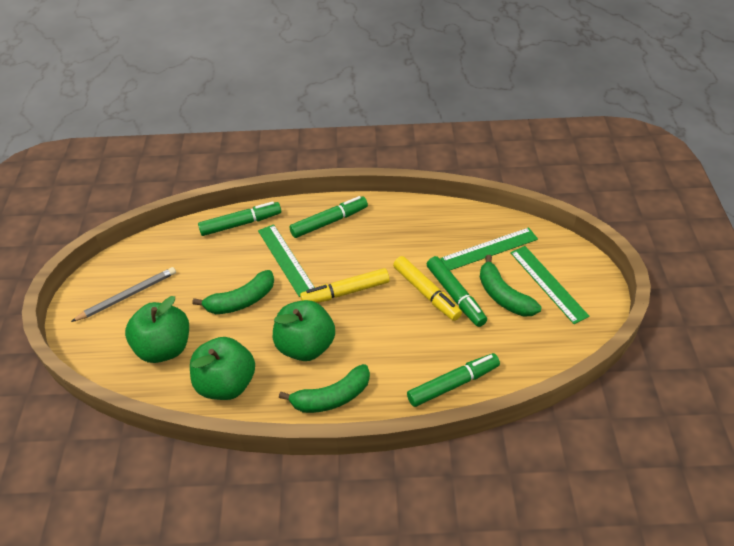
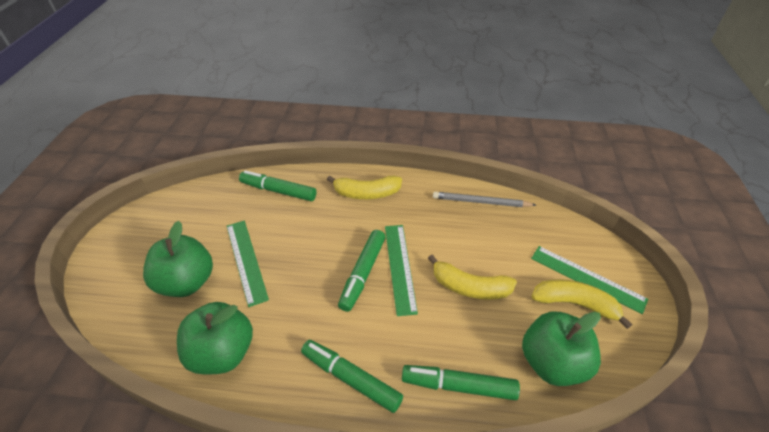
green banana: 3 -> 0
yellow banana: 0 -> 3
yellow marker: 2 -> 0

